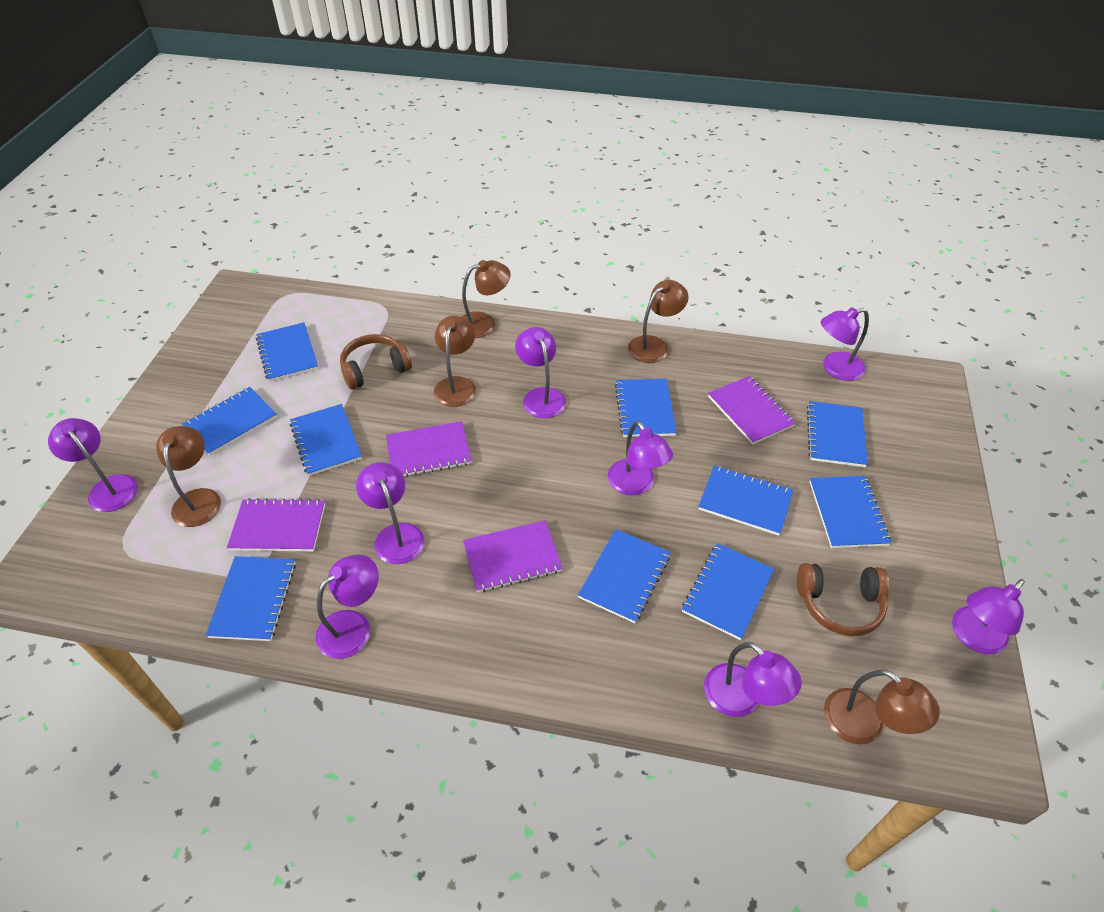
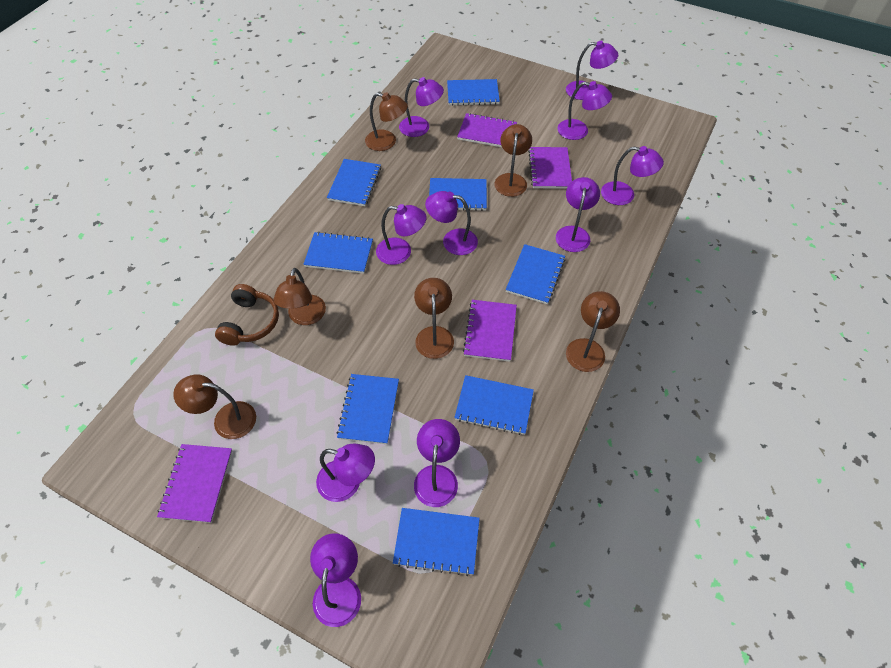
blue notebook: 10 -> 8
brown headphones: 2 -> 1
brown lamp: 5 -> 6
purple lamp: 8 -> 10

